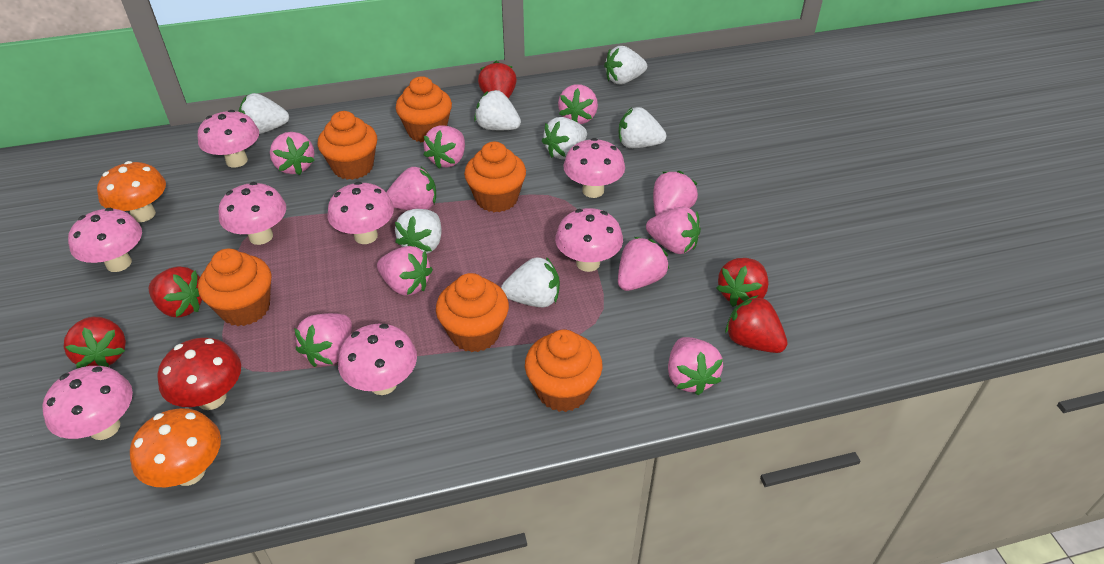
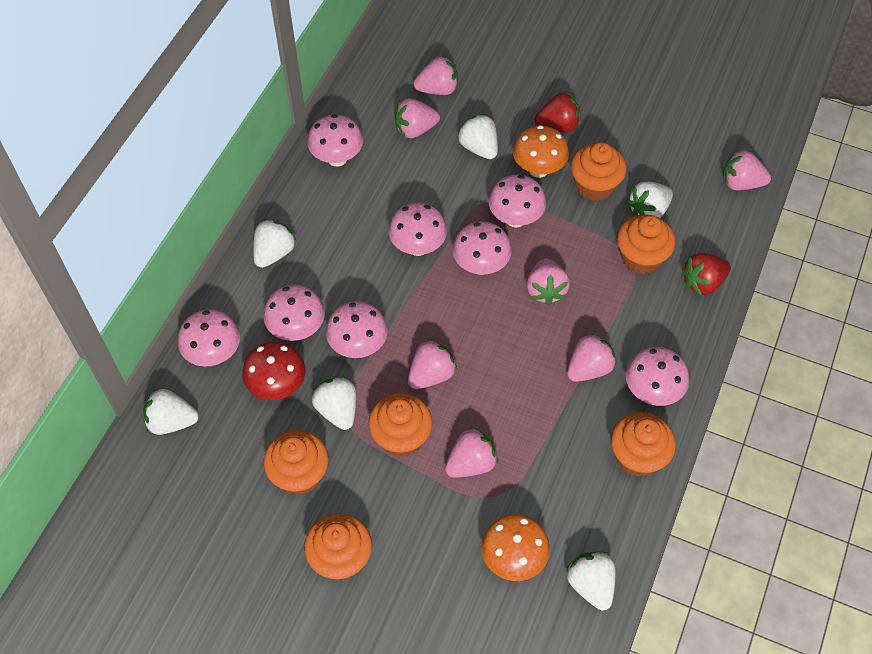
pink strawberry: 10 -> 7
red strawberry: 5 -> 2
white strawberry: 7 -> 6

